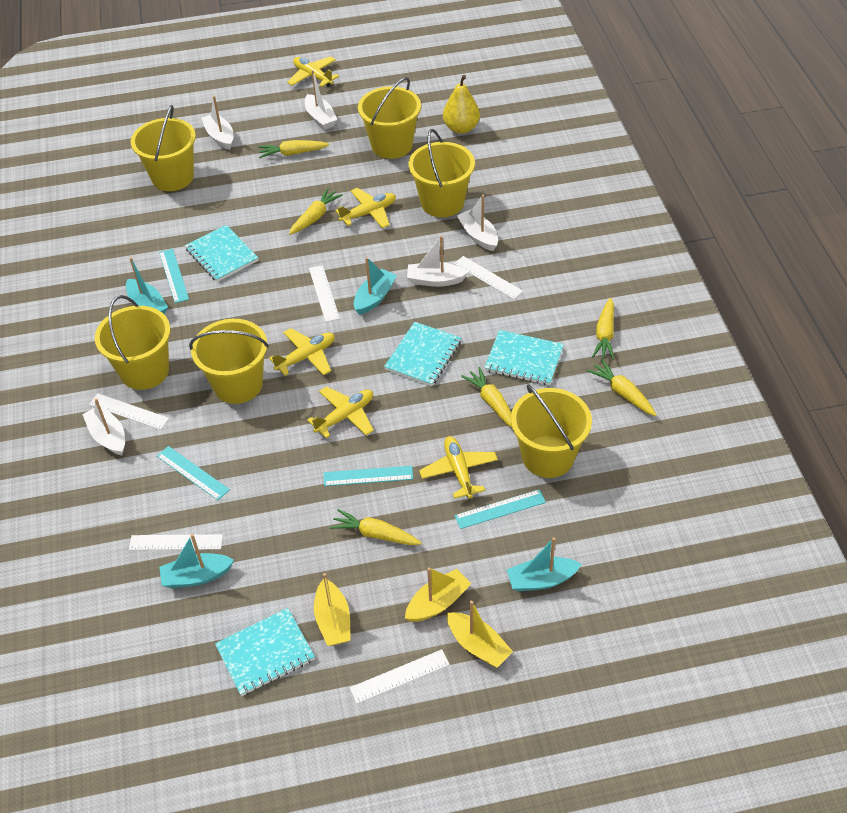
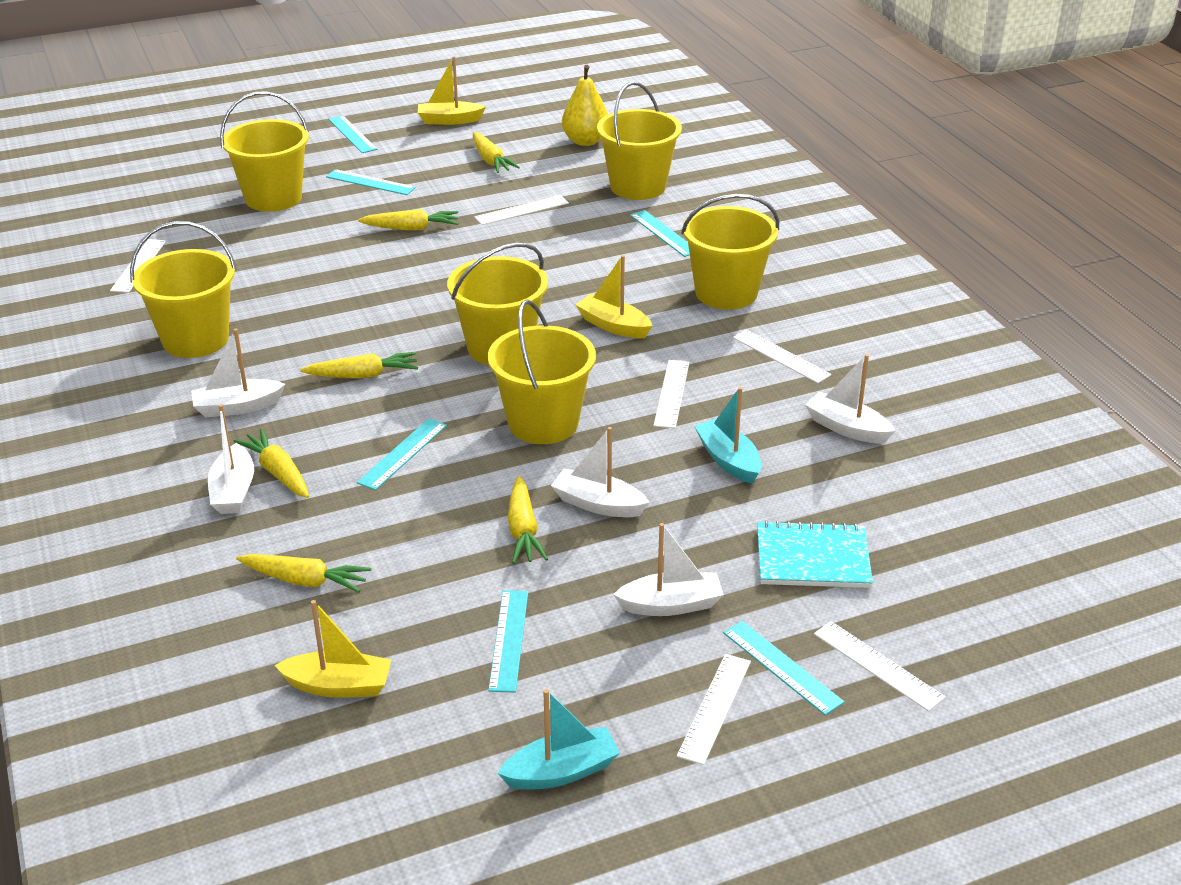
turquoise boat: 4 -> 2
turquoise notebook: 4 -> 1
turquoise ruler: 4 -> 6
white ruler: 5 -> 6
yellow plane: 5 -> 0

